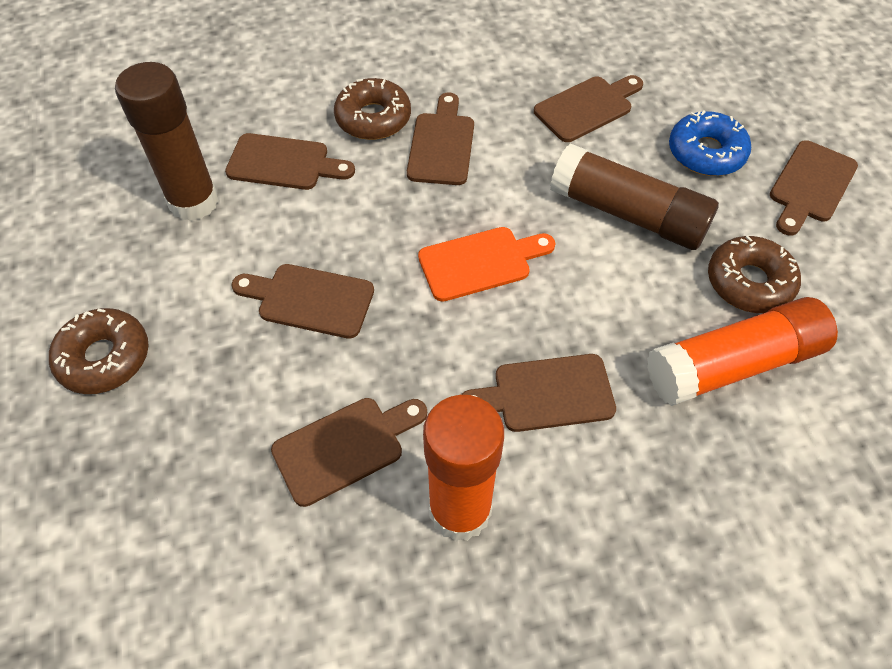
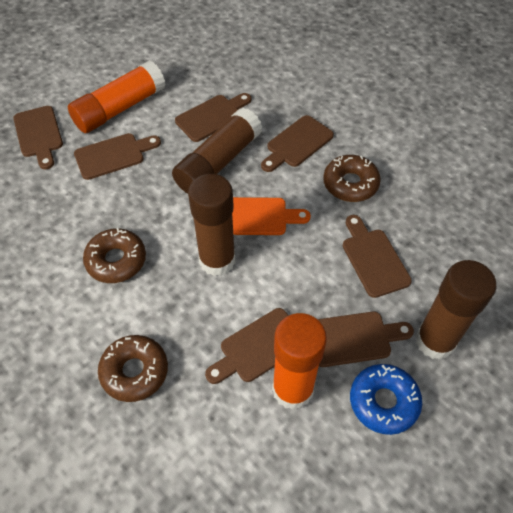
brown glue stick: 2 -> 3

